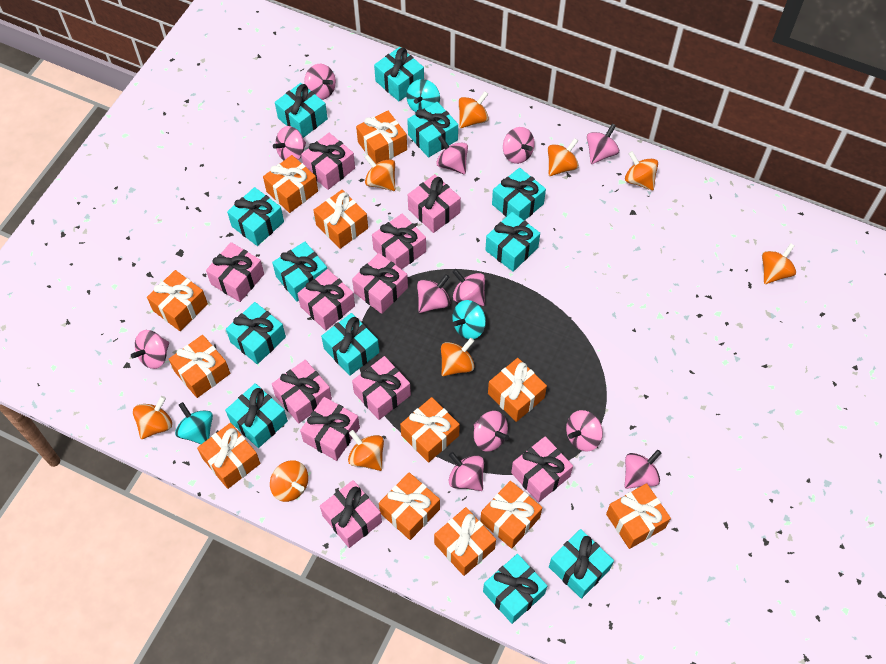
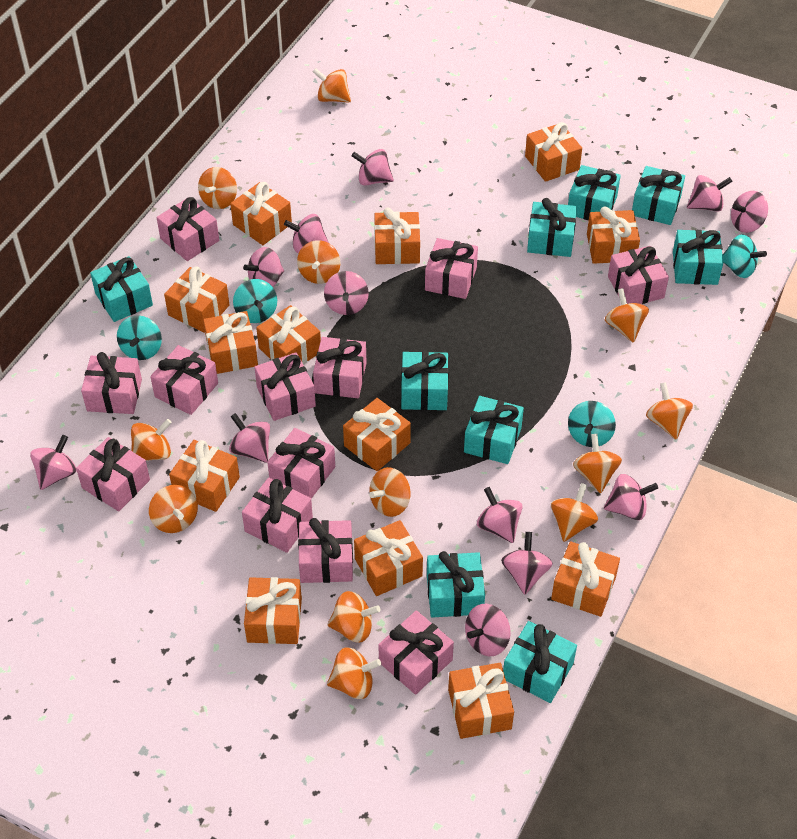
orange gift: 12 -> 13
orange spinning top: 9 -> 12
pink gift: 11 -> 12
turquoise gift: 12 -> 9
turquoise spinning top: 3 -> 4

